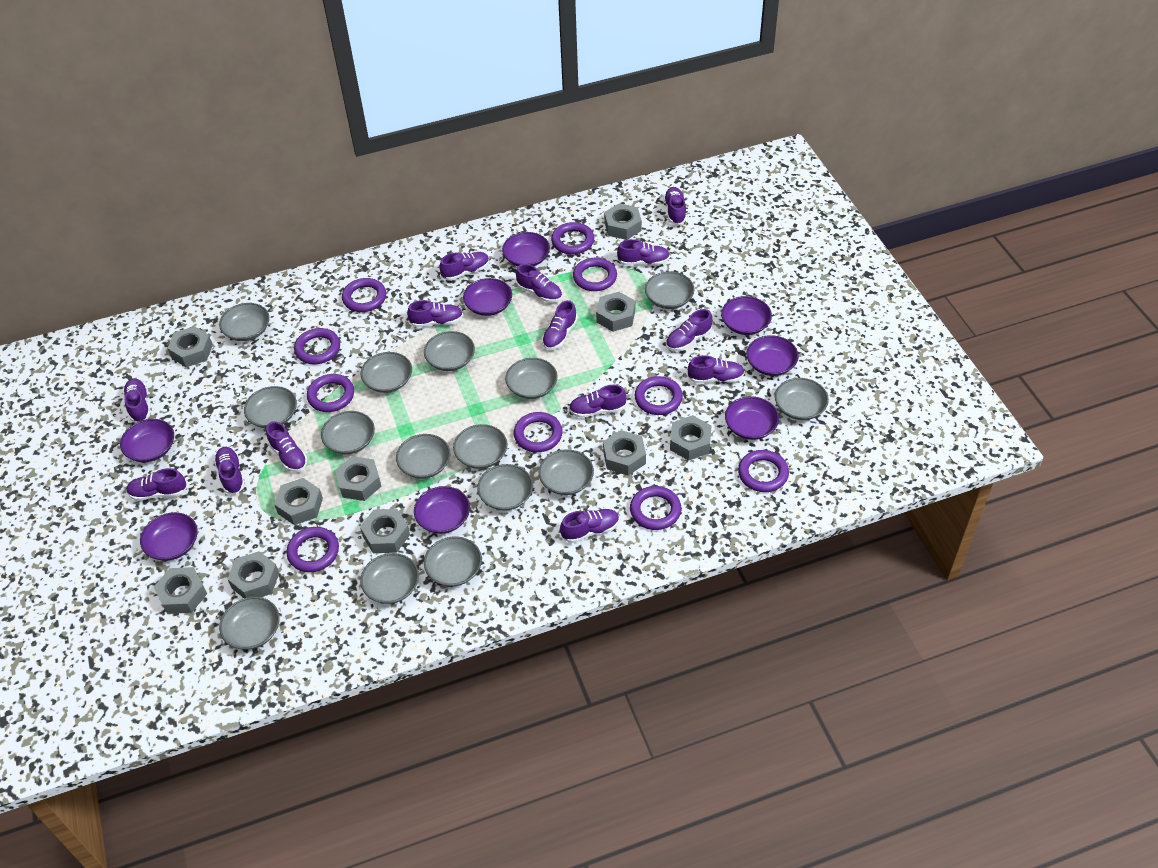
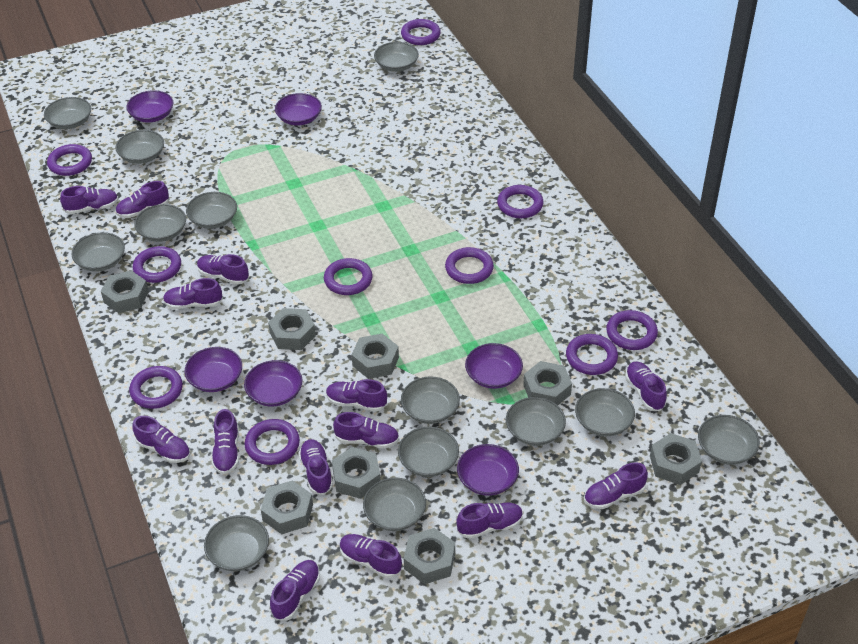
grey bowl: 15 -> 13
grey nut: 10 -> 8
purple bowl: 8 -> 6

